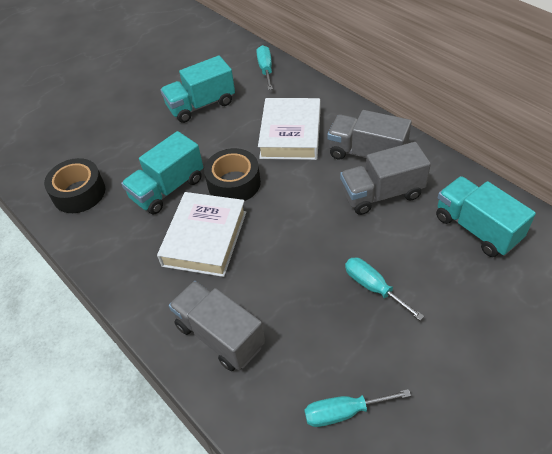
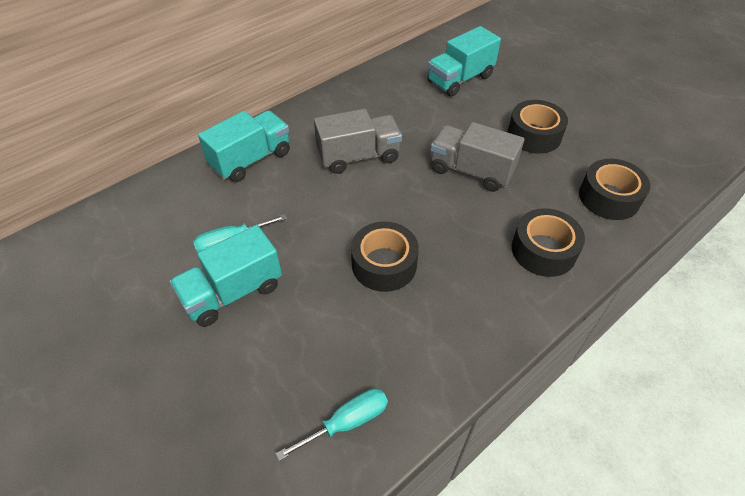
black tape: 2 -> 4
grey truck: 3 -> 2
turquoise screwdriver: 3 -> 2
white book: 2 -> 0

